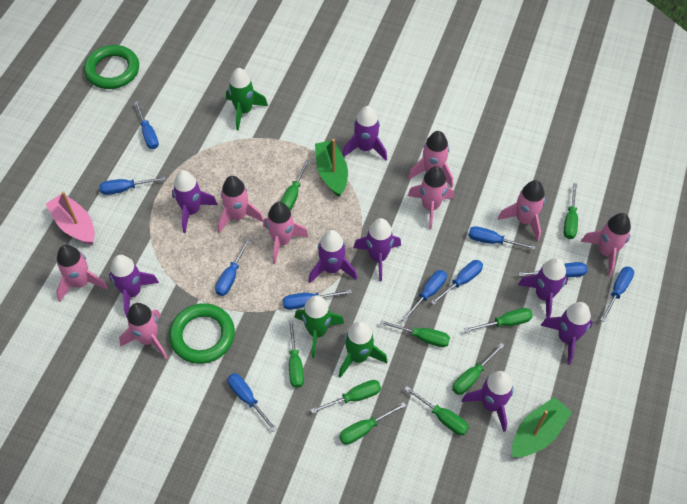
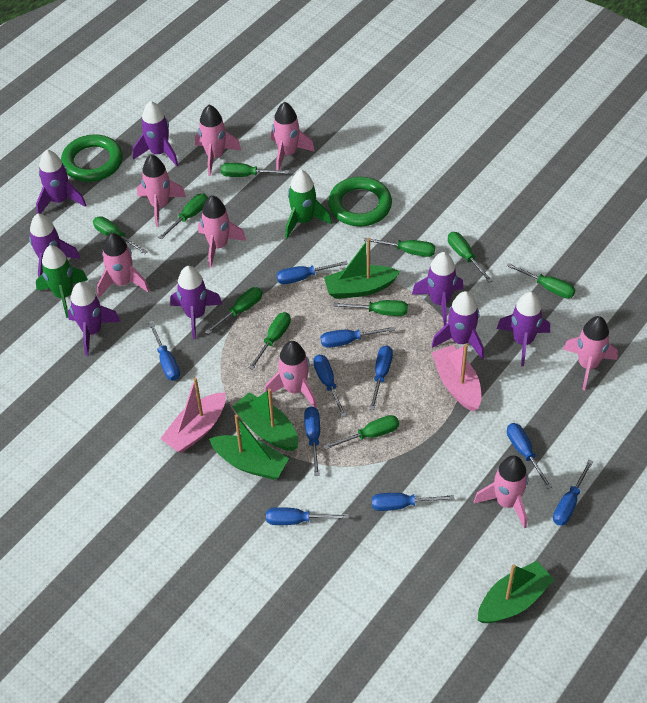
green boat: 2 -> 4
green rocket: 3 -> 2
green screwdriver: 9 -> 10
pink boat: 1 -> 2

